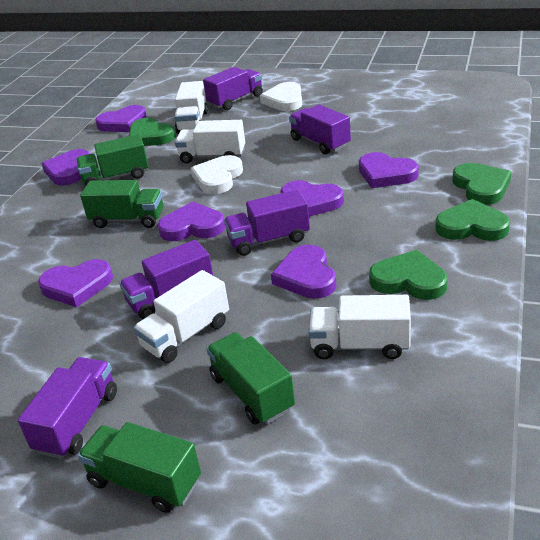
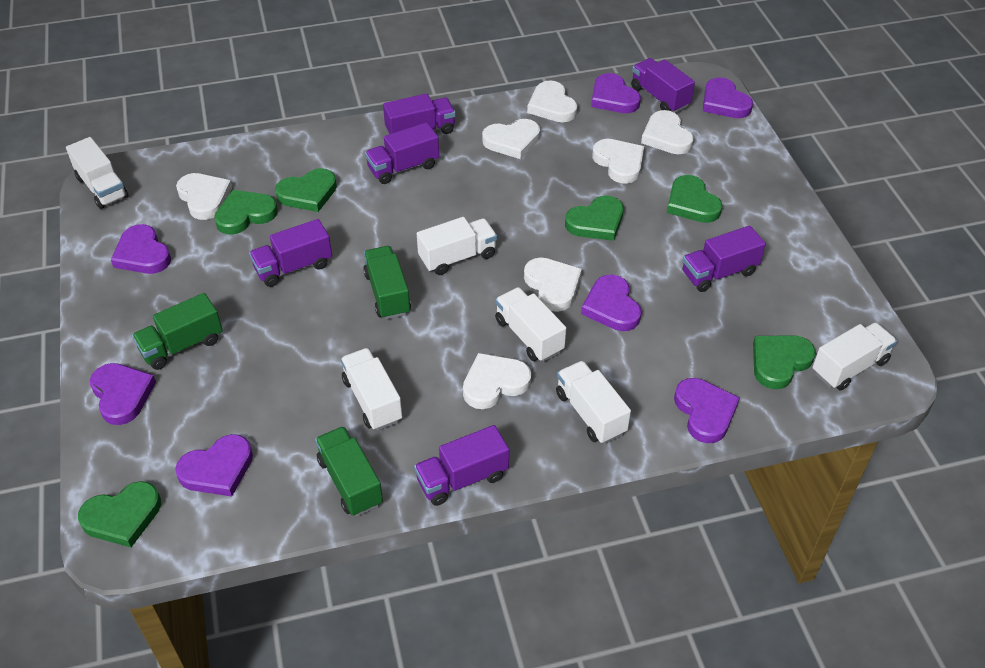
green heart: 4 -> 6
green truck: 4 -> 3
purple truck: 5 -> 6
white heart: 2 -> 7
white truck: 4 -> 6

